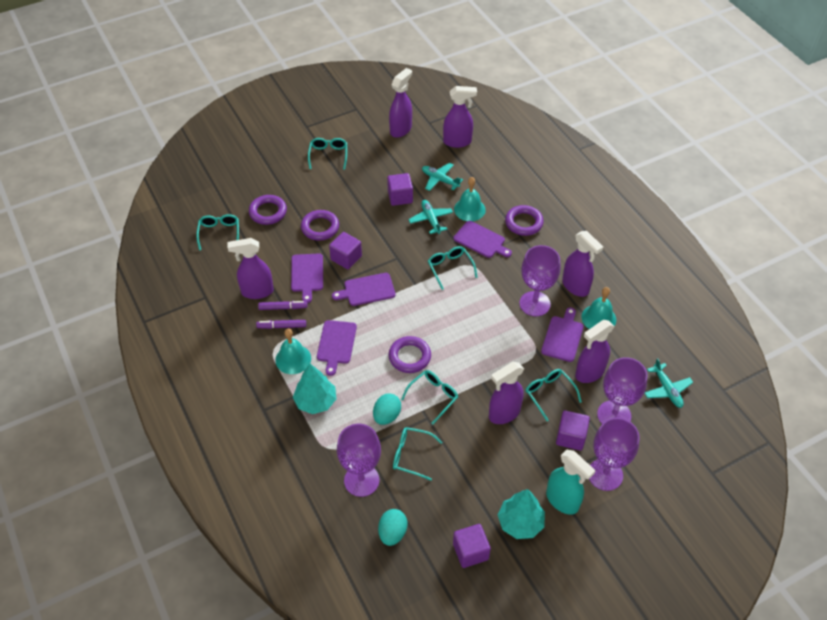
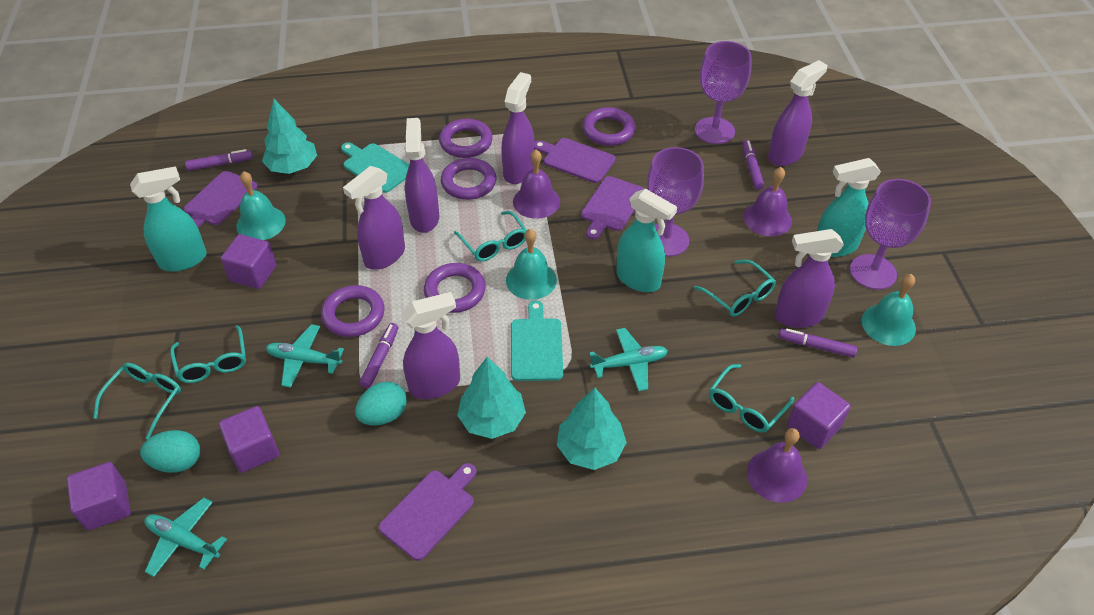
purple bell: 0 -> 3
purple cutting board: 5 -> 4
purple goblet: 4 -> 3
purple marker: 2 -> 4
purple ring: 4 -> 5
turquoise cutting board: 0 -> 2
turquoise glasses: 6 -> 5
turquoise spray bottle: 1 -> 3
turquoise tree: 2 -> 3

